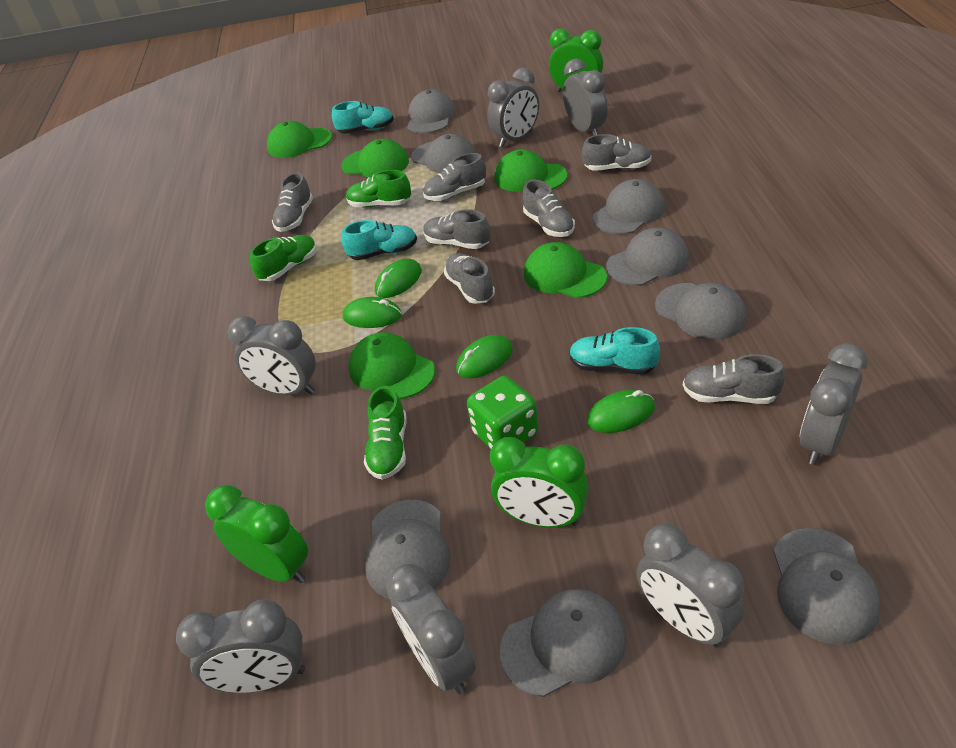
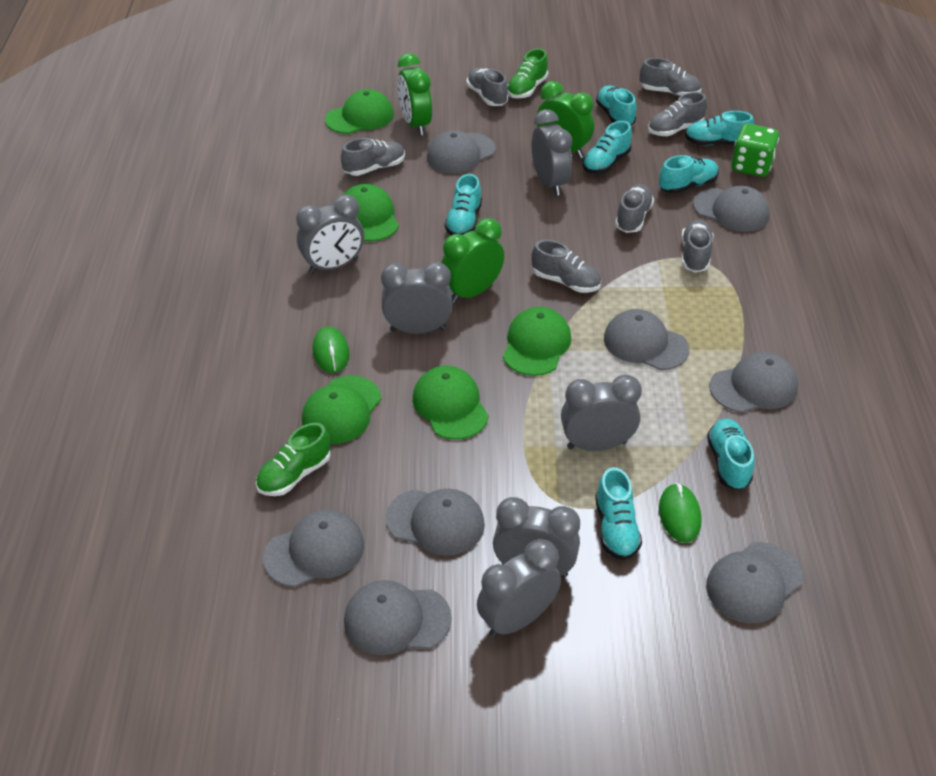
green mouse: 4 -> 2
green shoe: 3 -> 2
grey clock: 7 -> 6
turquoise shoe: 3 -> 7

